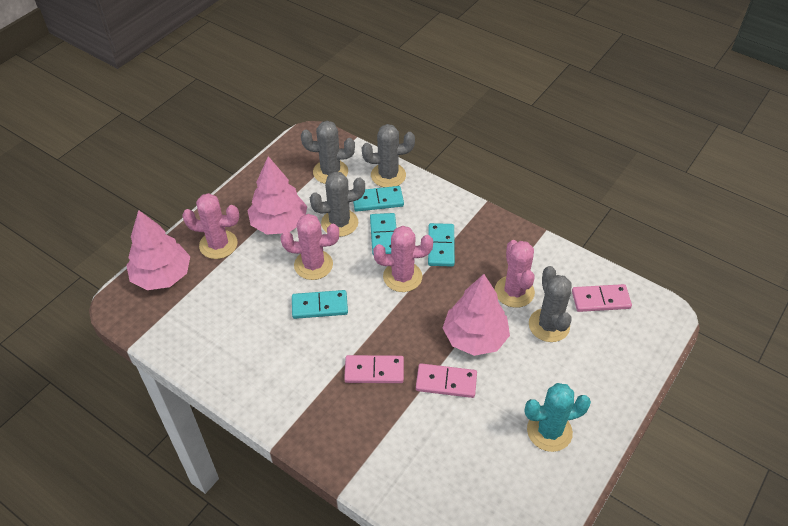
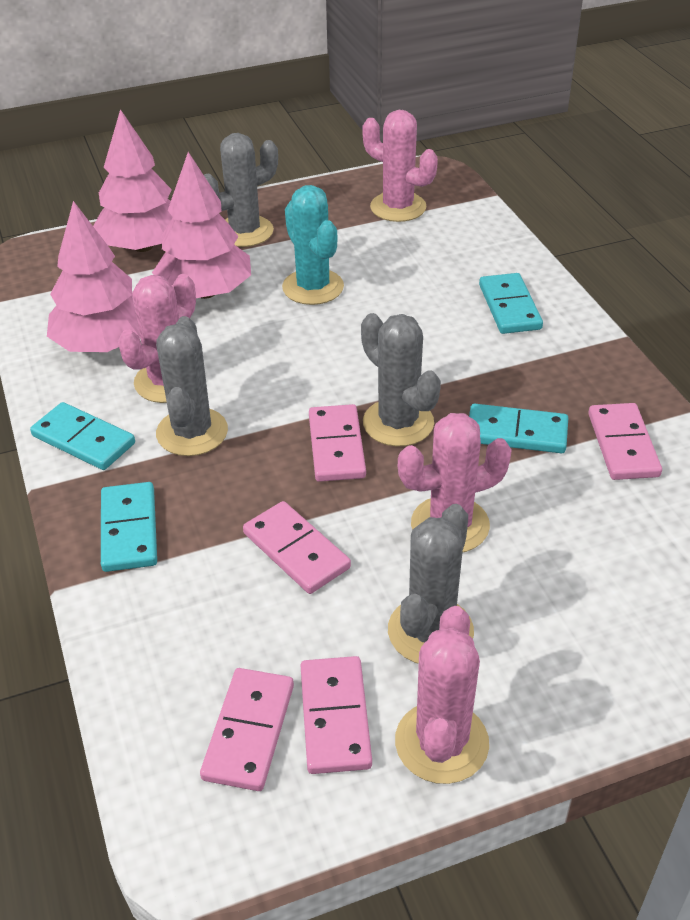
pink domino: 3 -> 5

